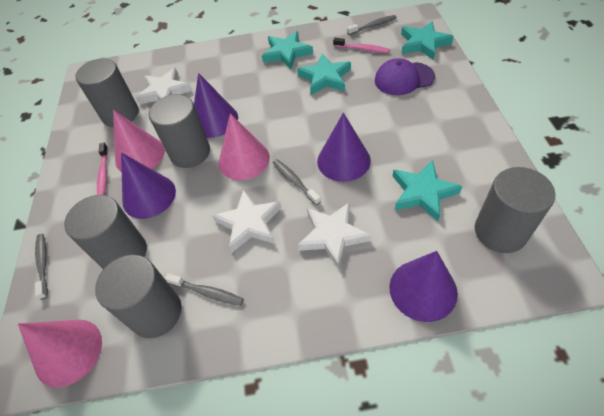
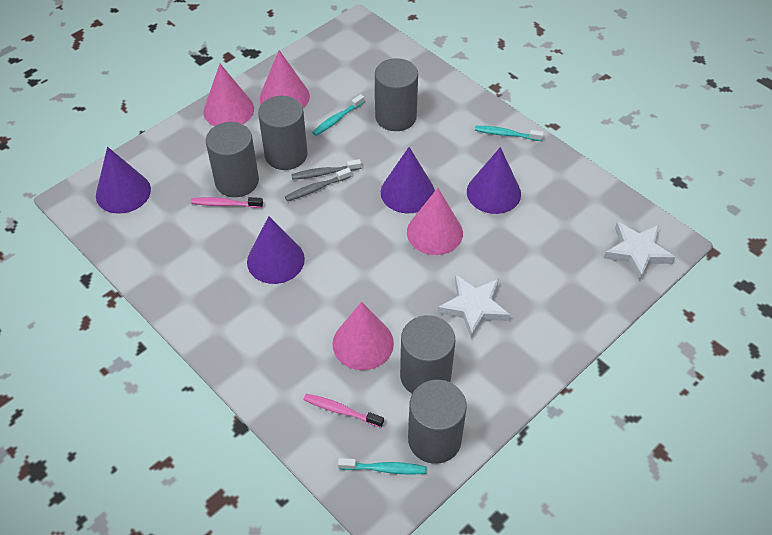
grey toothbrush: 4 -> 2
pink cone: 3 -> 4
purple cap: 1 -> 0
turquoise star: 4 -> 0
turquoise toothbrush: 0 -> 3
white star: 3 -> 2

